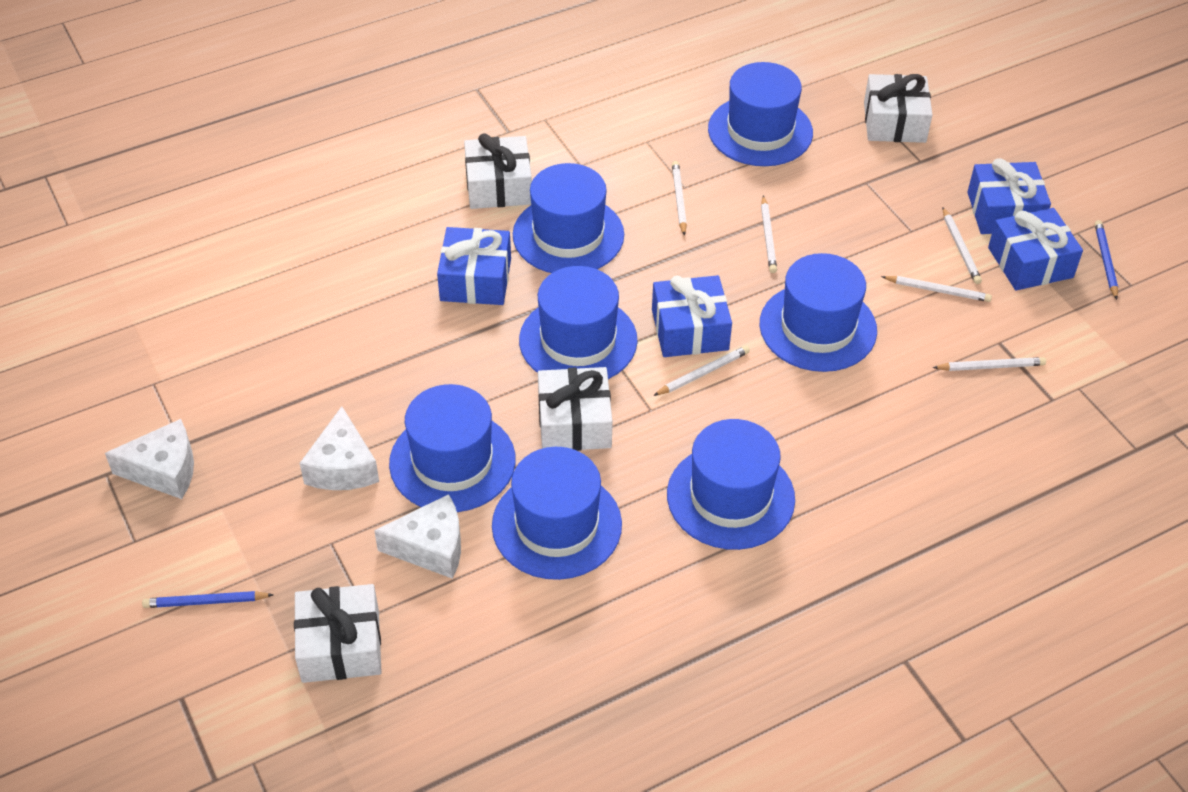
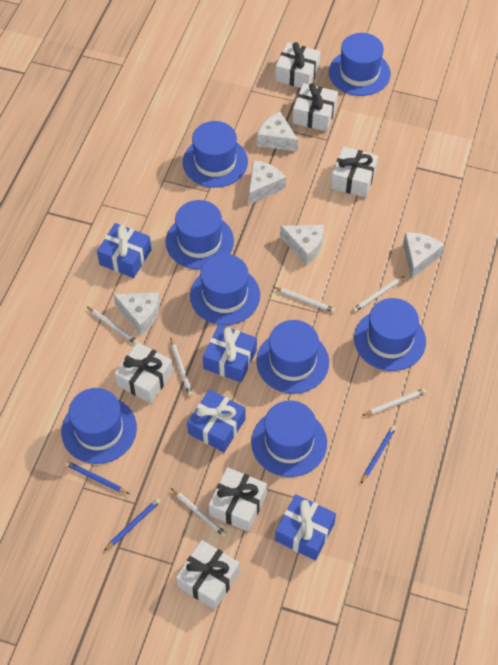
blue hat: 7 -> 8
blue pencil: 2 -> 3
white cheese: 3 -> 5
white gift: 4 -> 6

